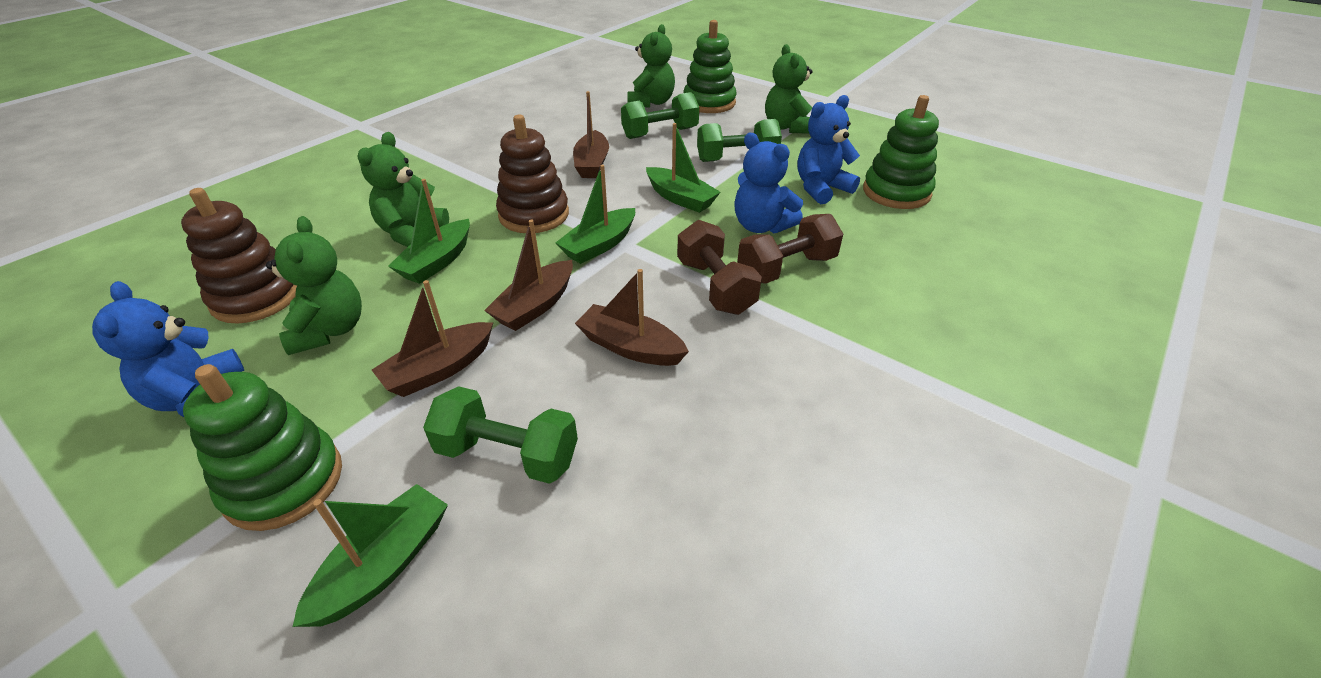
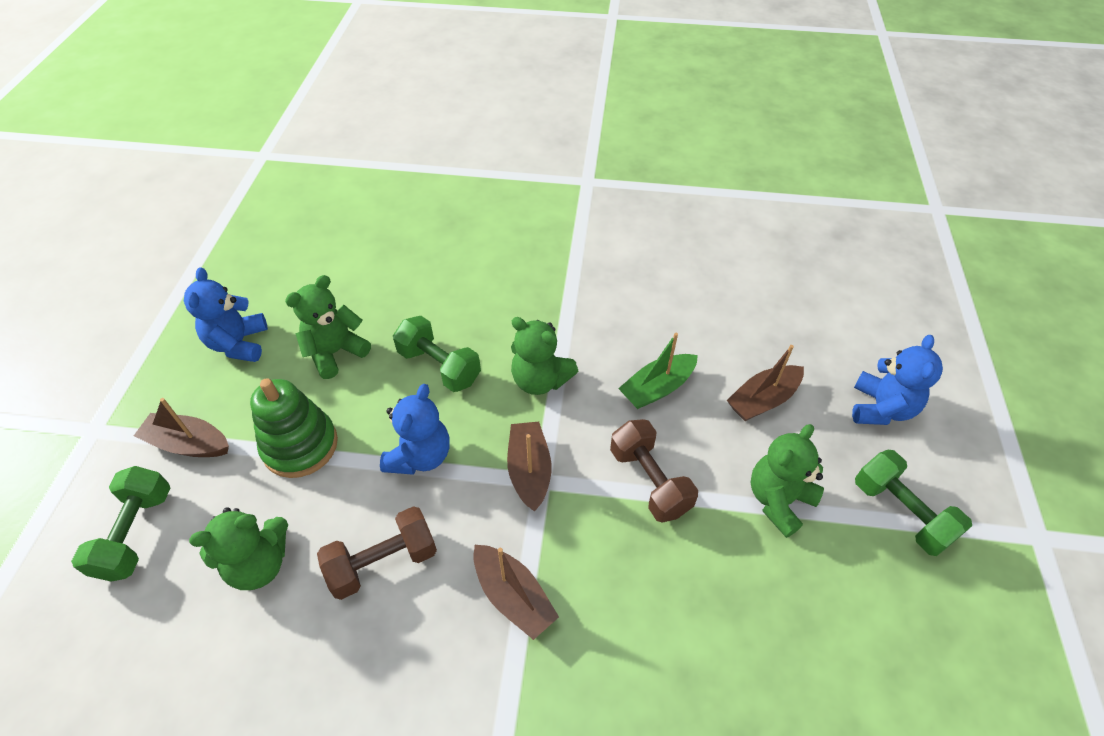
brown stacking toy: 2 -> 0
green boat: 4 -> 1
green stacking toy: 3 -> 1

